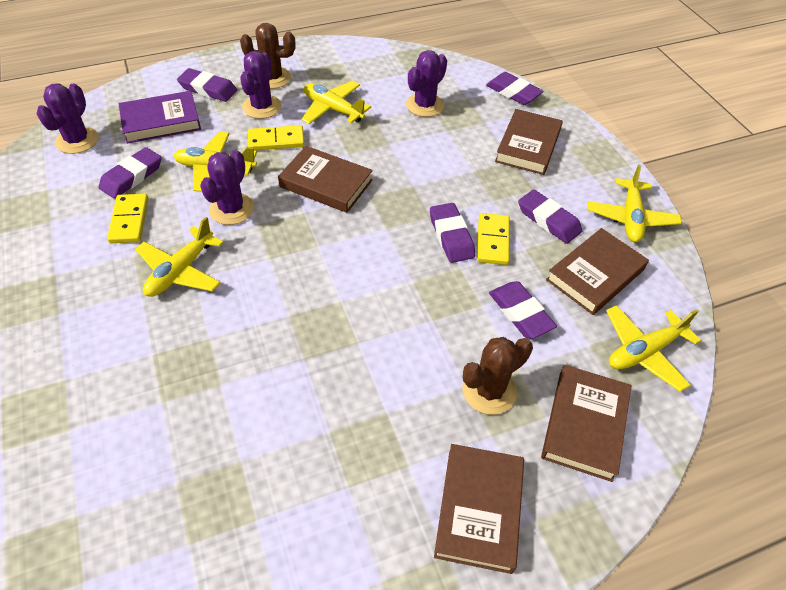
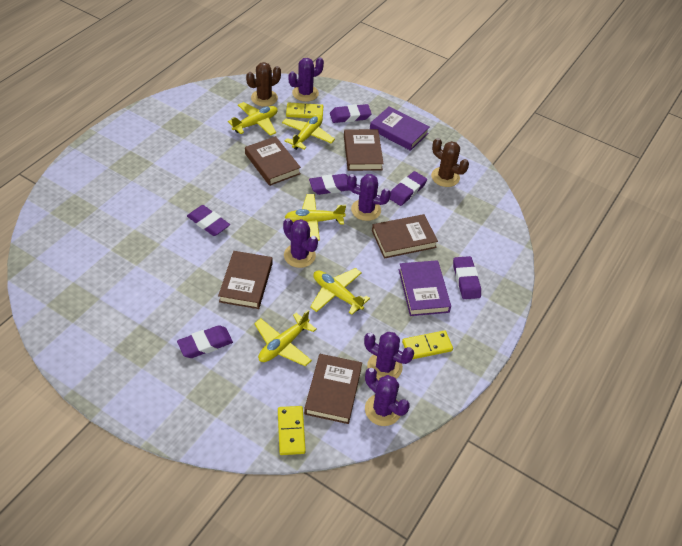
purple book: 1 -> 2
purple cactus: 4 -> 5

